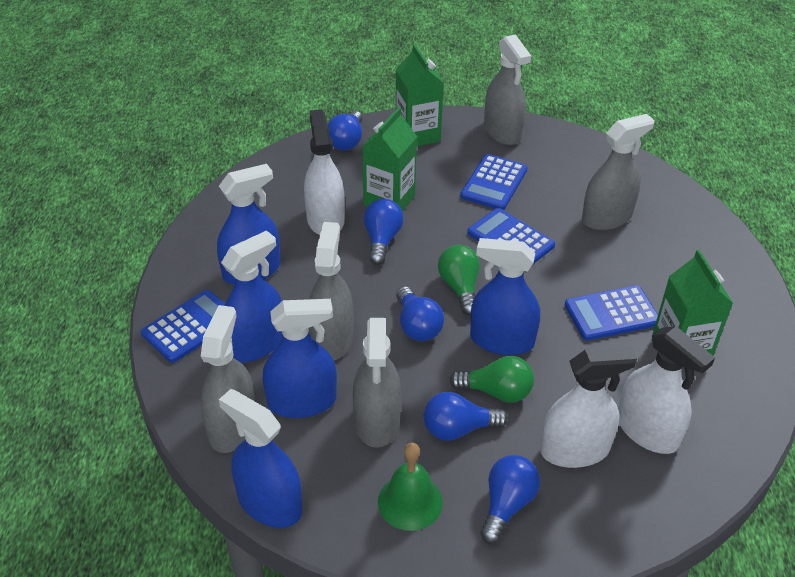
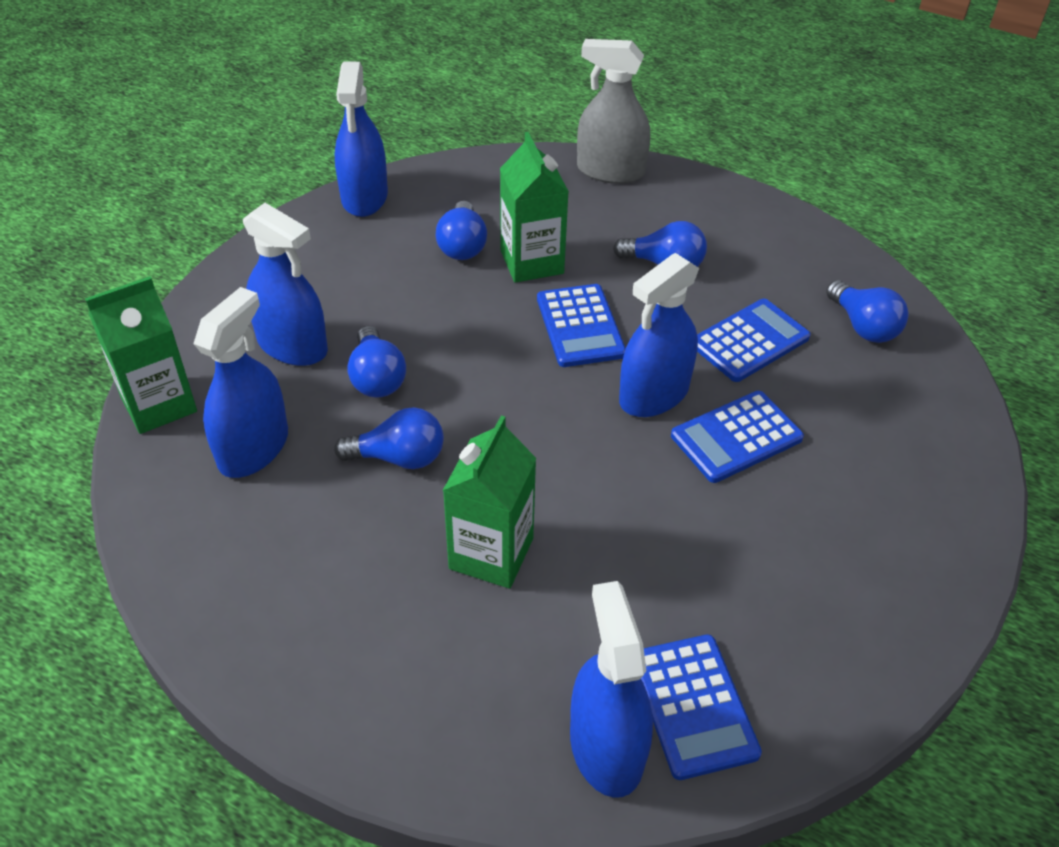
green bell: 1 -> 0
green light bulb: 2 -> 0
grey spray bottle: 5 -> 1
white spray bottle: 3 -> 0

